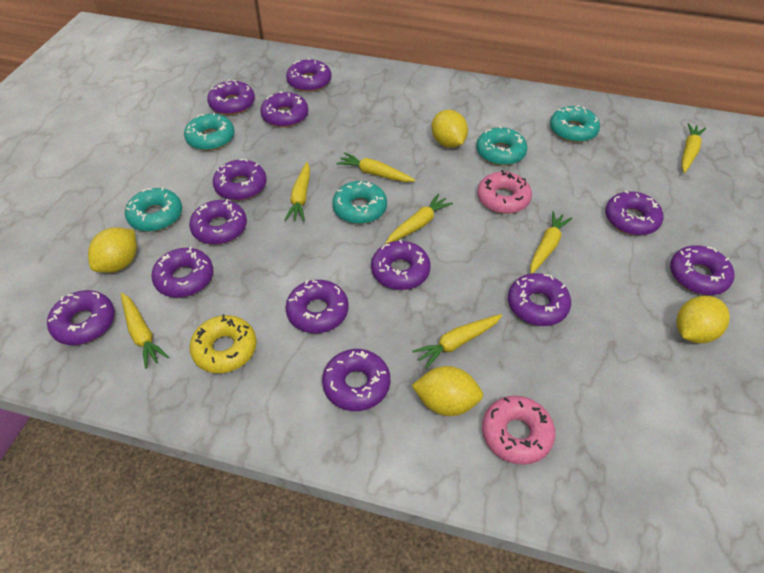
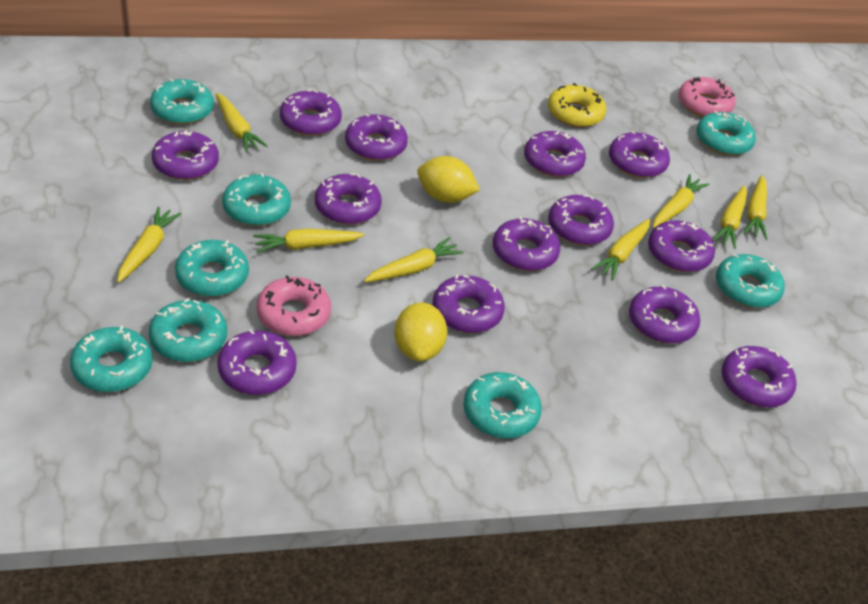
turquoise donut: 5 -> 8
yellow carrot: 7 -> 8
yellow lemon: 4 -> 2

